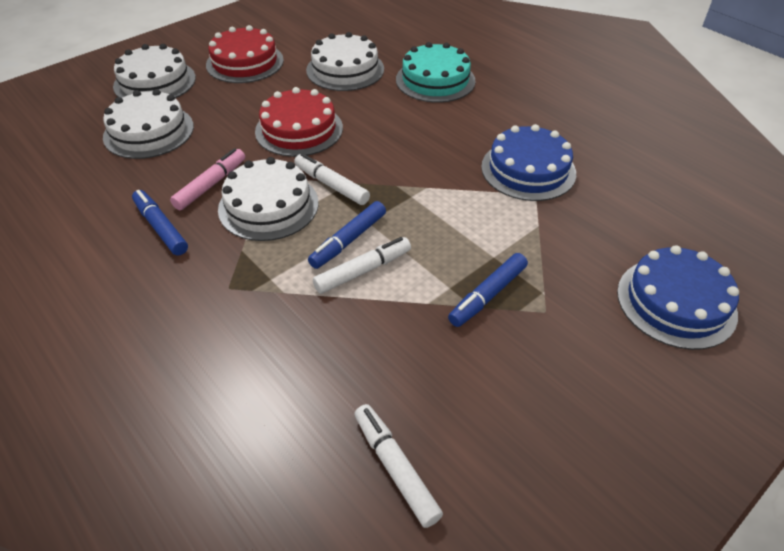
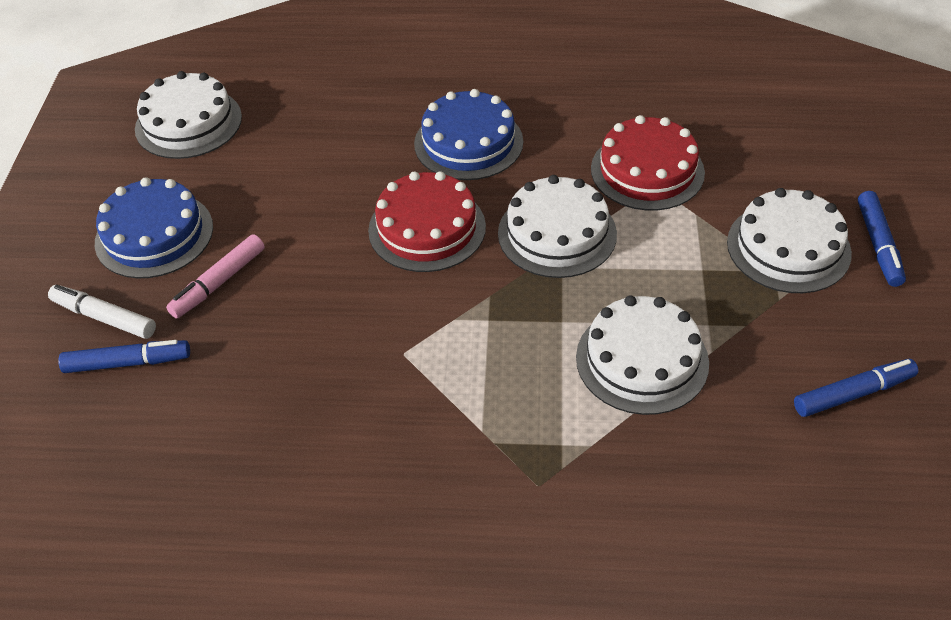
turquoise cake: 1 -> 0
white marker: 3 -> 1

